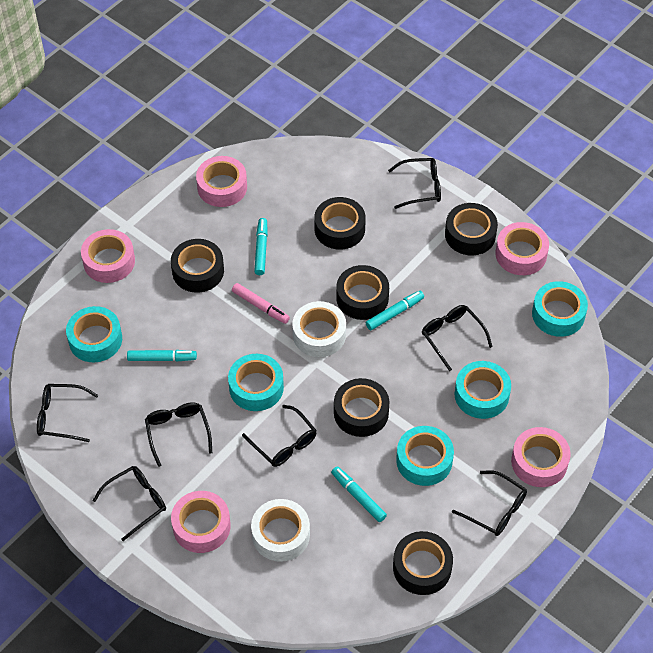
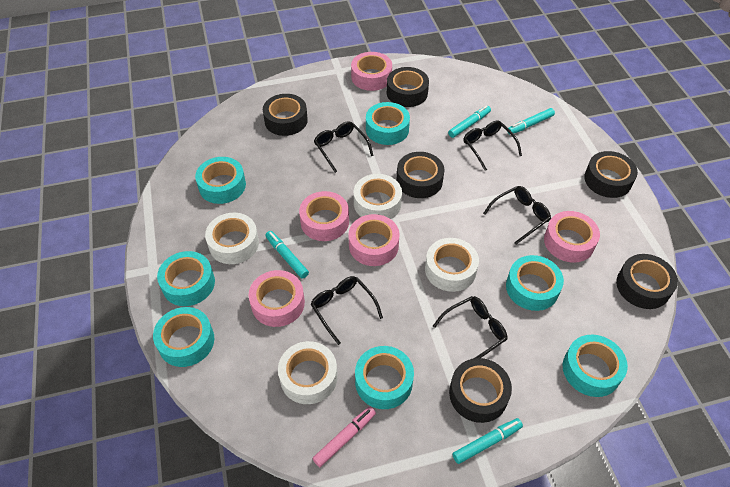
black glasses: 7 -> 5
turquoise tape: 5 -> 7
white tape: 2 -> 4

